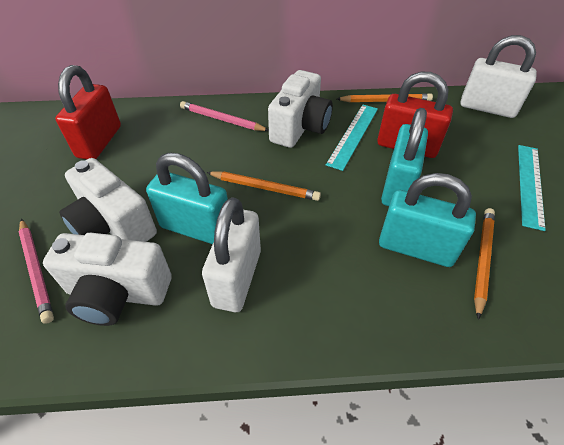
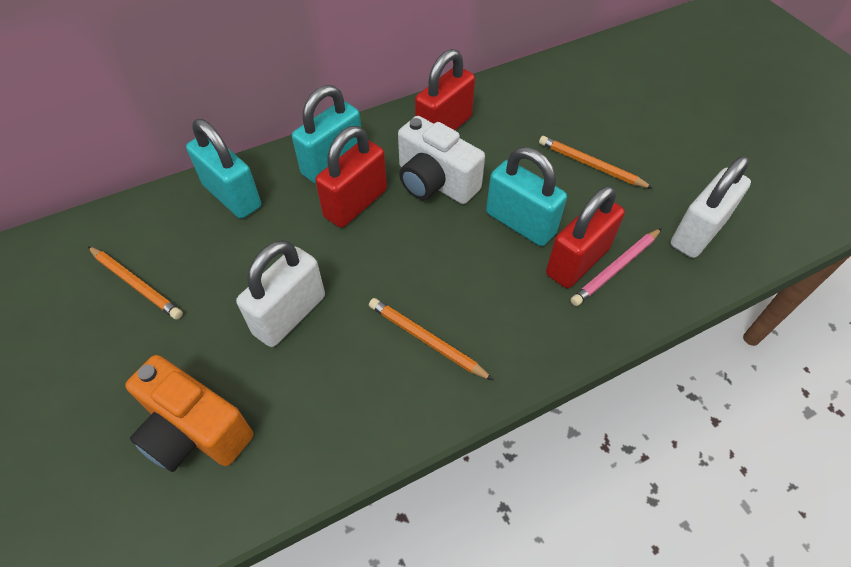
orange camera: 0 -> 1
pink pencil: 2 -> 1
red padlock: 2 -> 3
turquoise ruler: 2 -> 0
white camera: 3 -> 1

